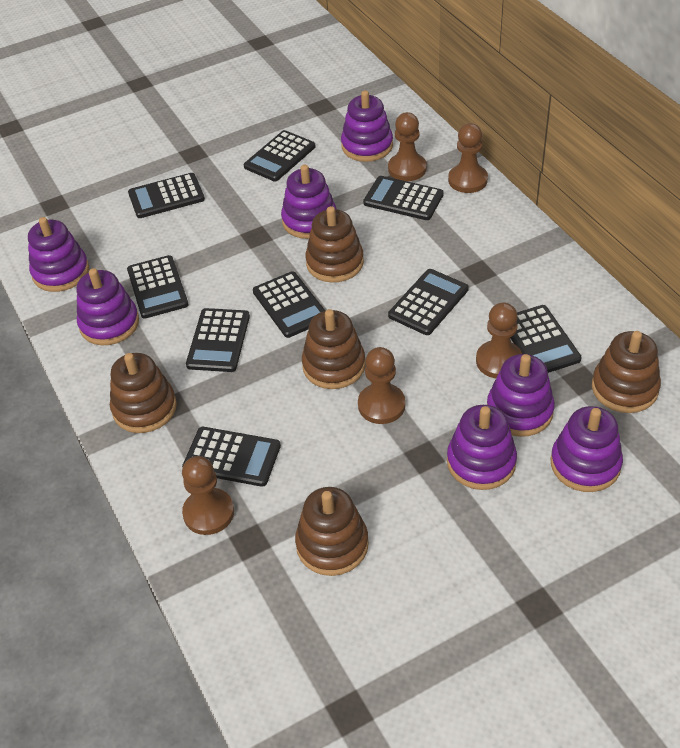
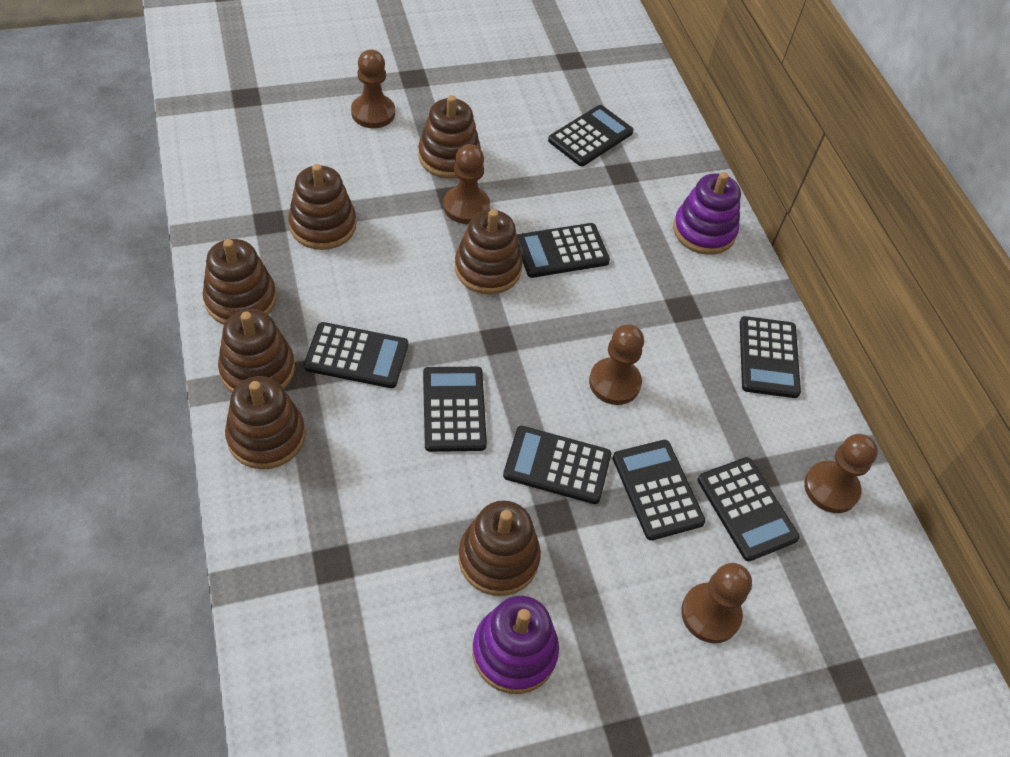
black calculator: 9 -> 8
brown stacking toy: 5 -> 7
purple stacking toy: 7 -> 2

